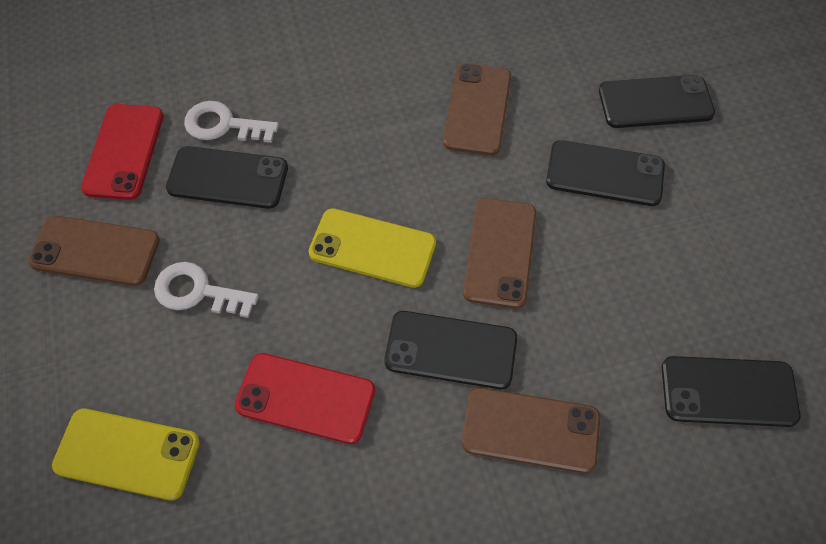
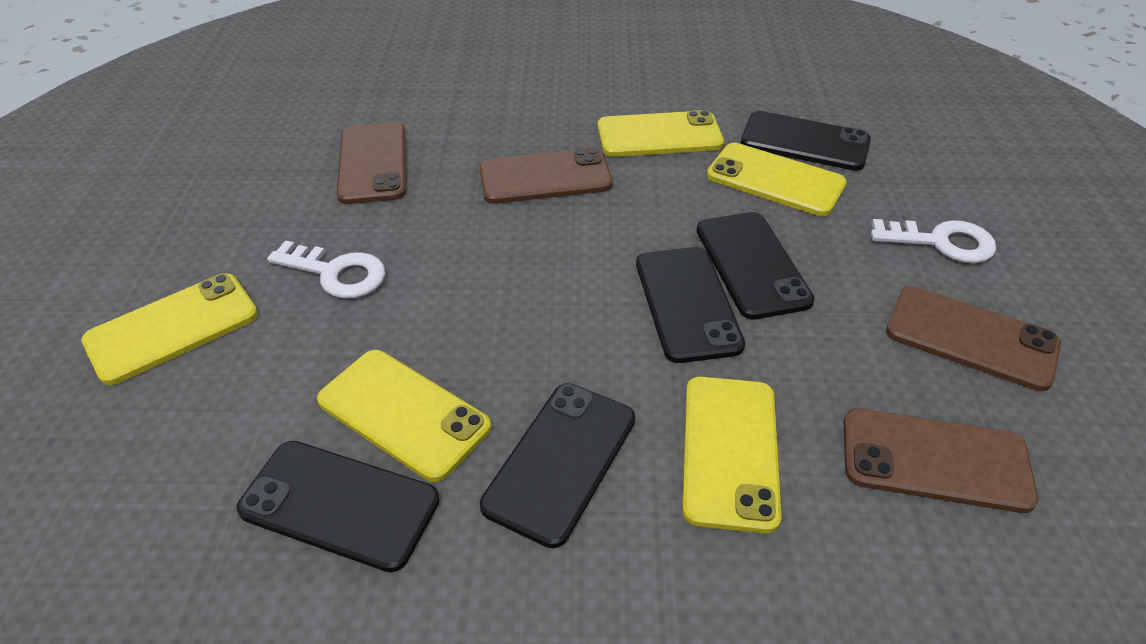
red phone: 2 -> 0
yellow phone: 2 -> 5

